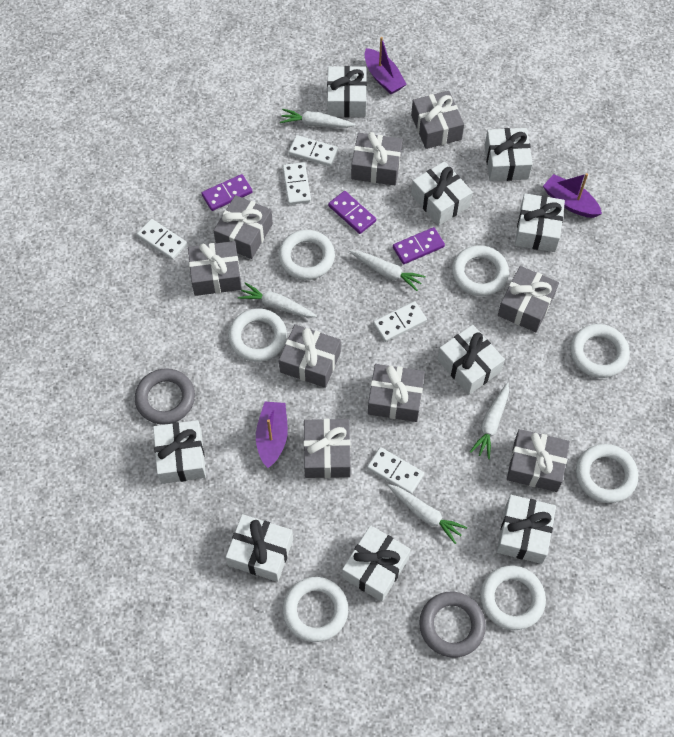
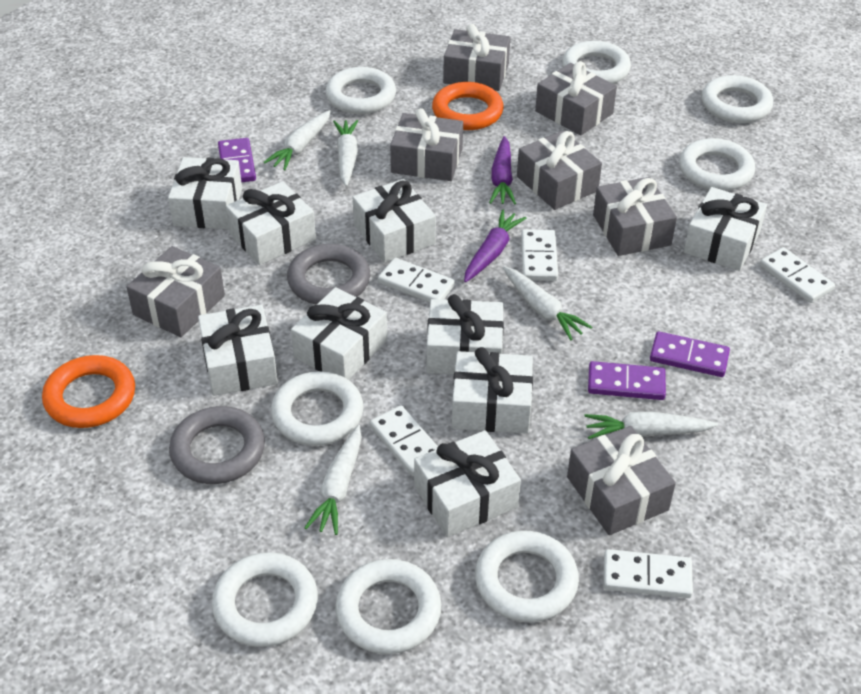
grey gift: 9 -> 7
orange ring: 0 -> 2
purple boat: 3 -> 0
purple carrot: 0 -> 2
white ring: 7 -> 8

